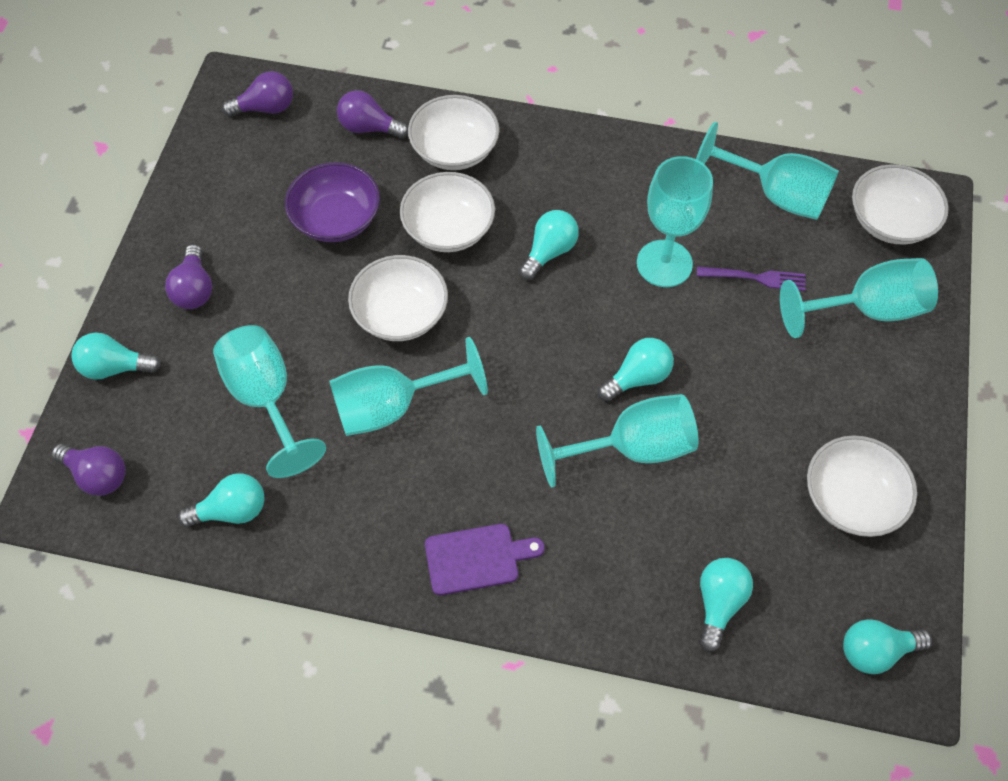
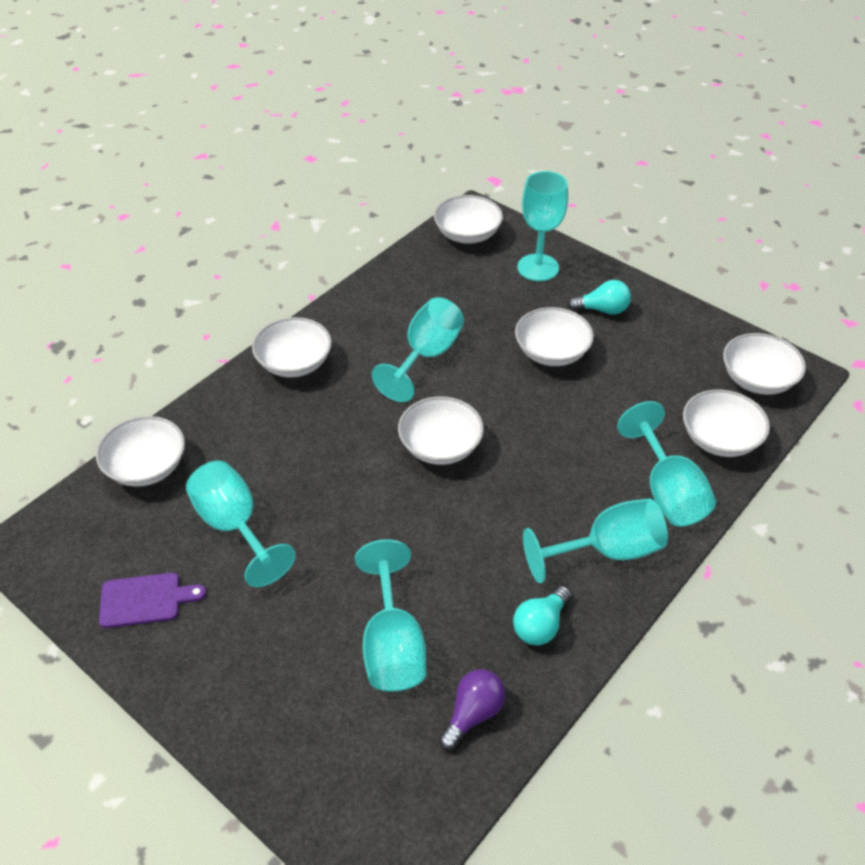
purple bowl: 1 -> 0
purple fork: 1 -> 0
purple light bulb: 4 -> 1
turquoise light bulb: 6 -> 2
white bowl: 5 -> 7

